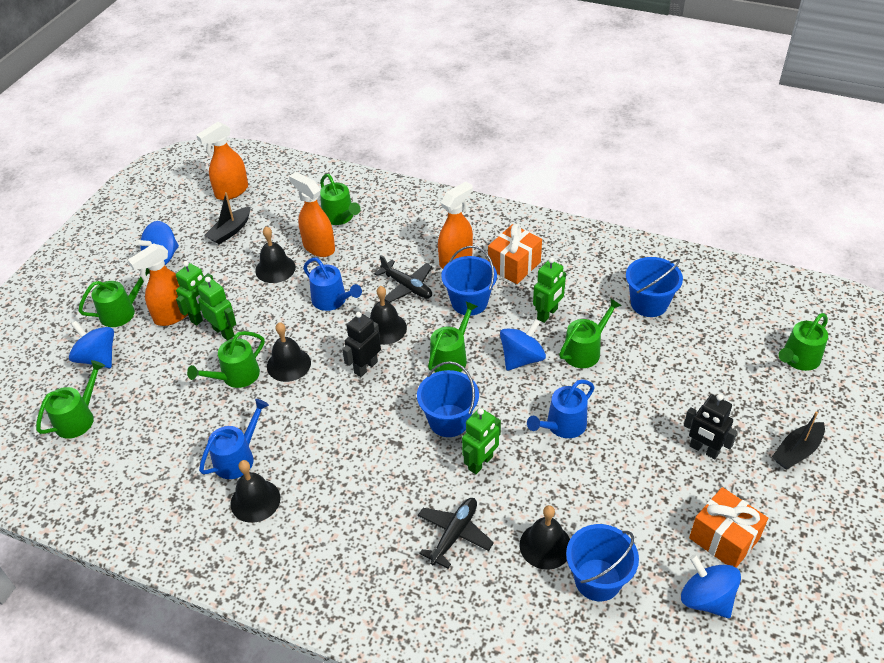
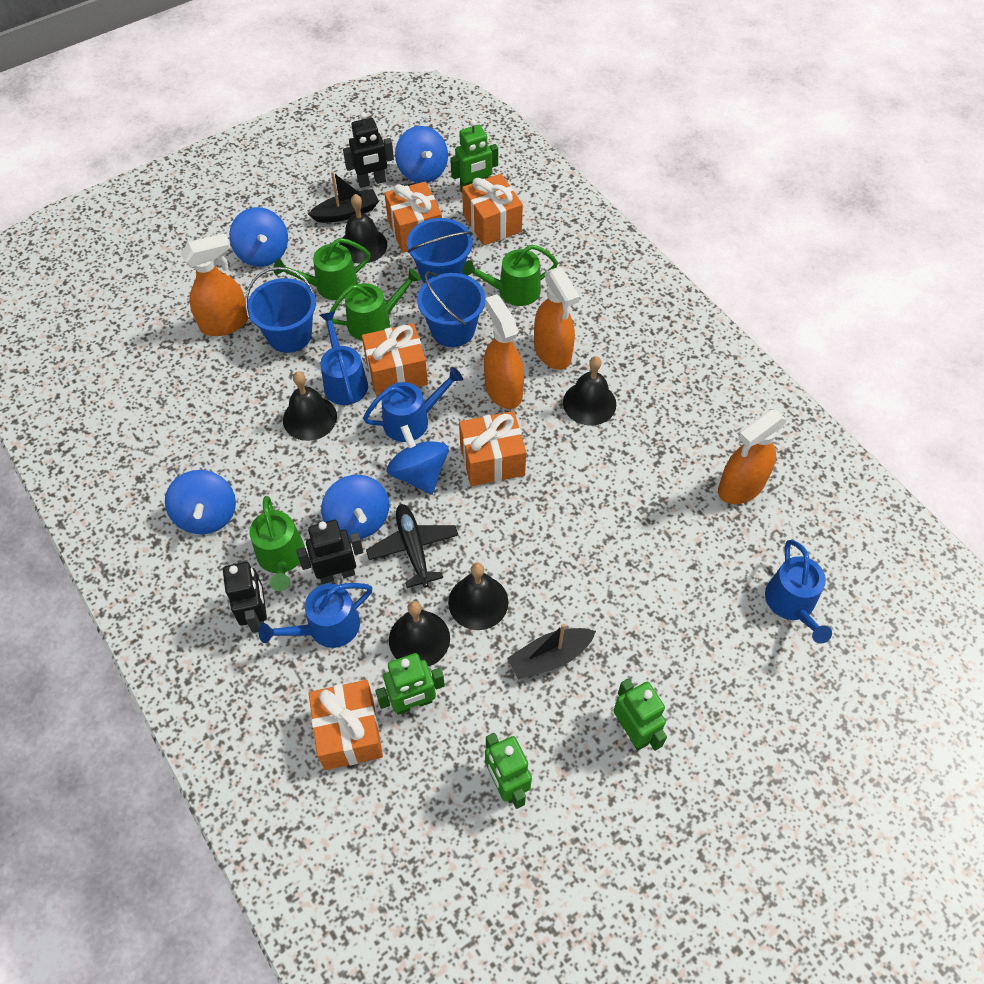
black plane: 2 -> 1
black robot: 2 -> 3
blue bucket: 4 -> 3
blue spinning top: 4 -> 5
blue watering can: 3 -> 4
green watering can: 7 -> 4
orange gift: 2 -> 5

